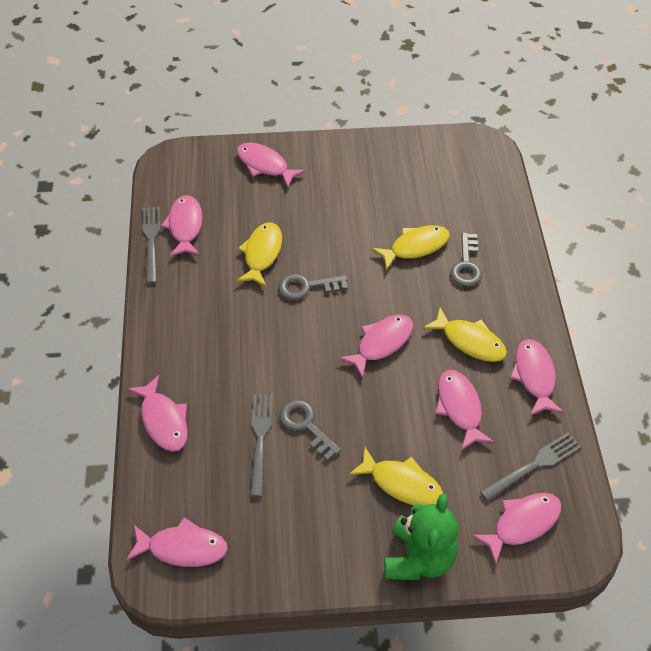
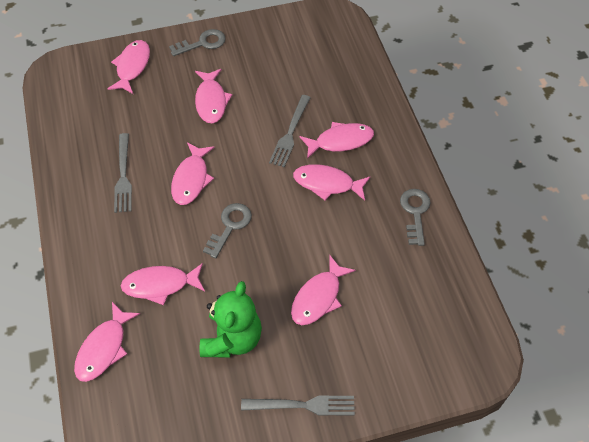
yellow fish: 4 -> 0

